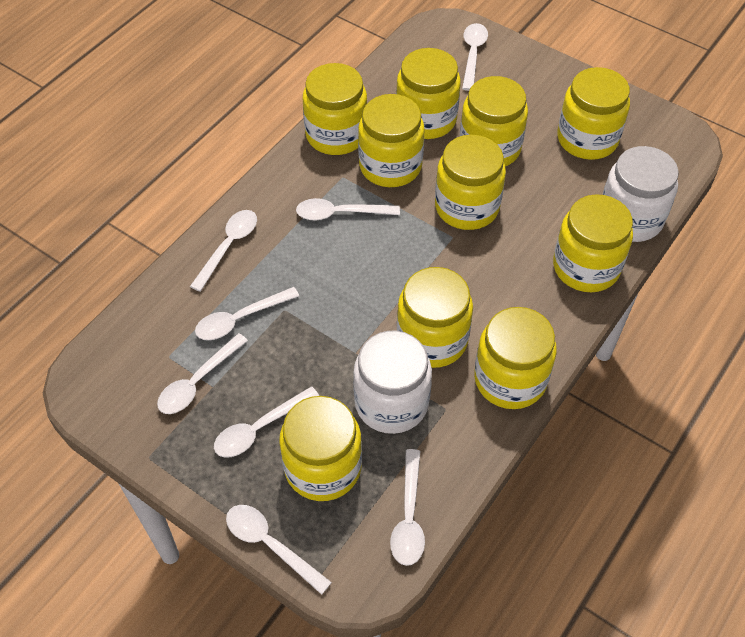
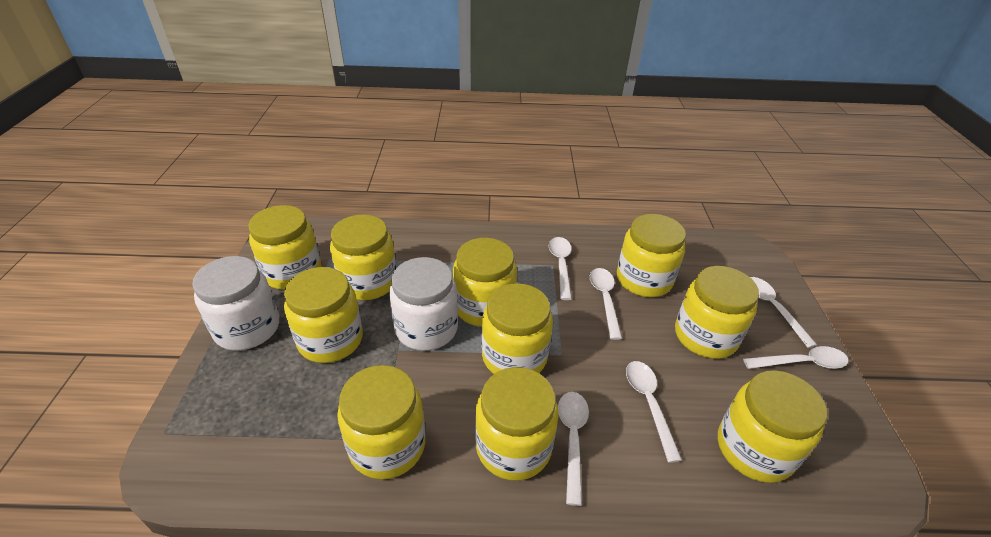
white spoon: 8 -> 6

